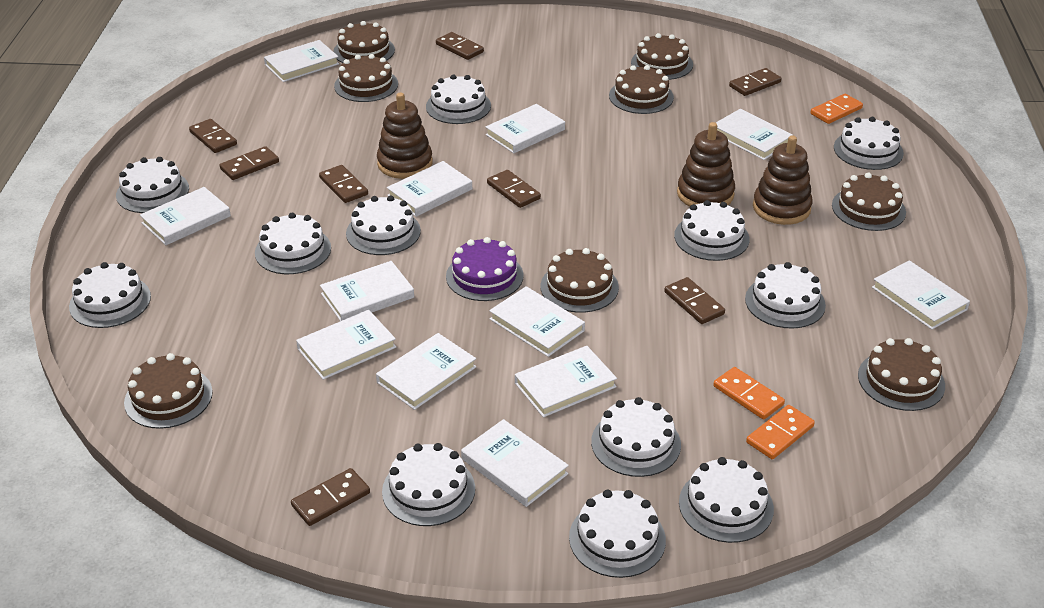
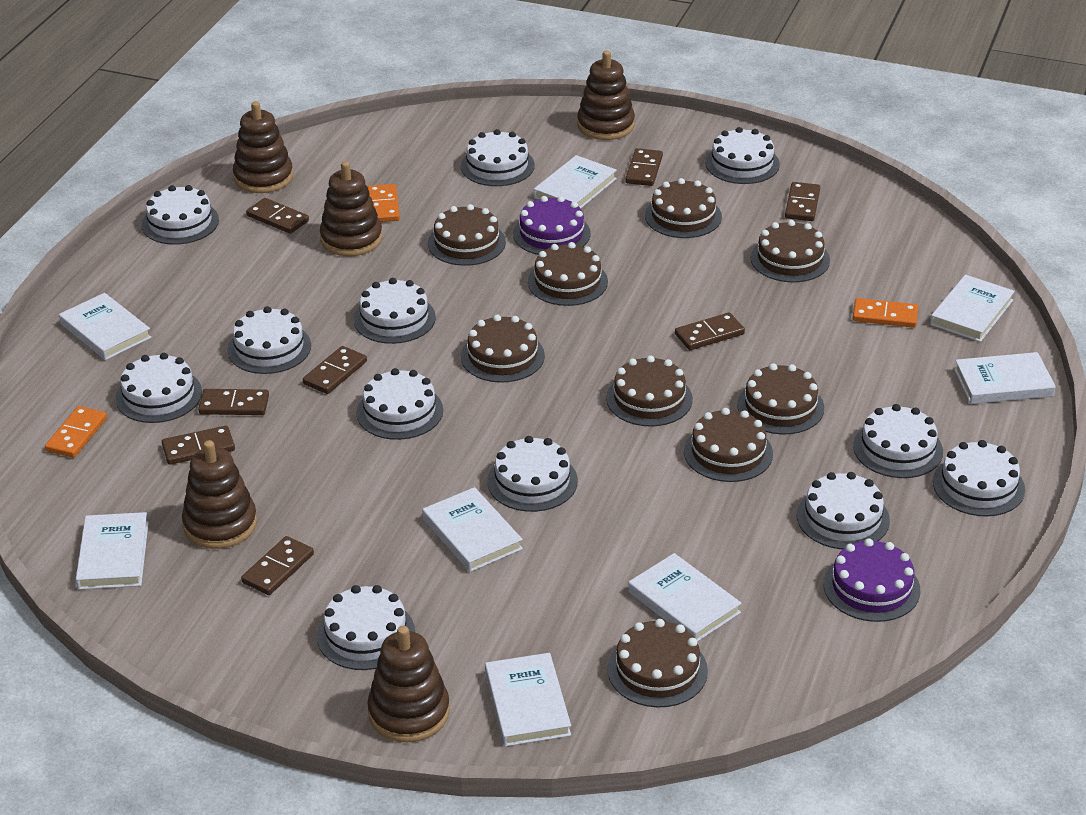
brown cake: 8 -> 9
brown stacking toy: 3 -> 5
purple cake: 1 -> 2
white book: 12 -> 8

